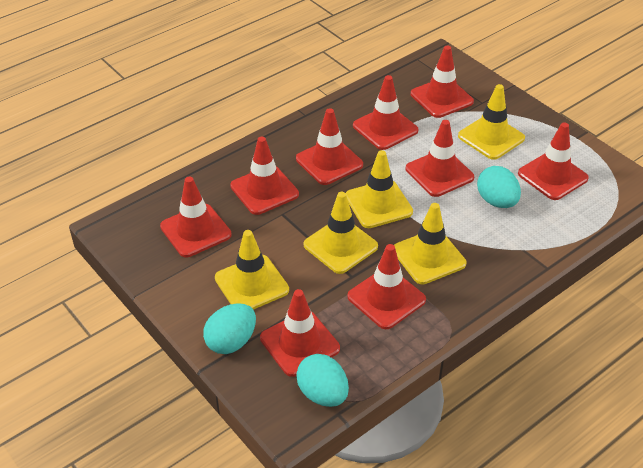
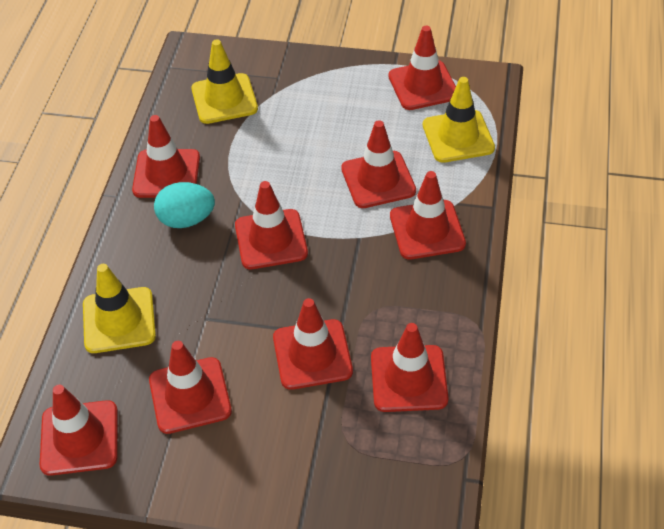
turquoise egg: 3 -> 1
yellow traffic cone: 5 -> 3

